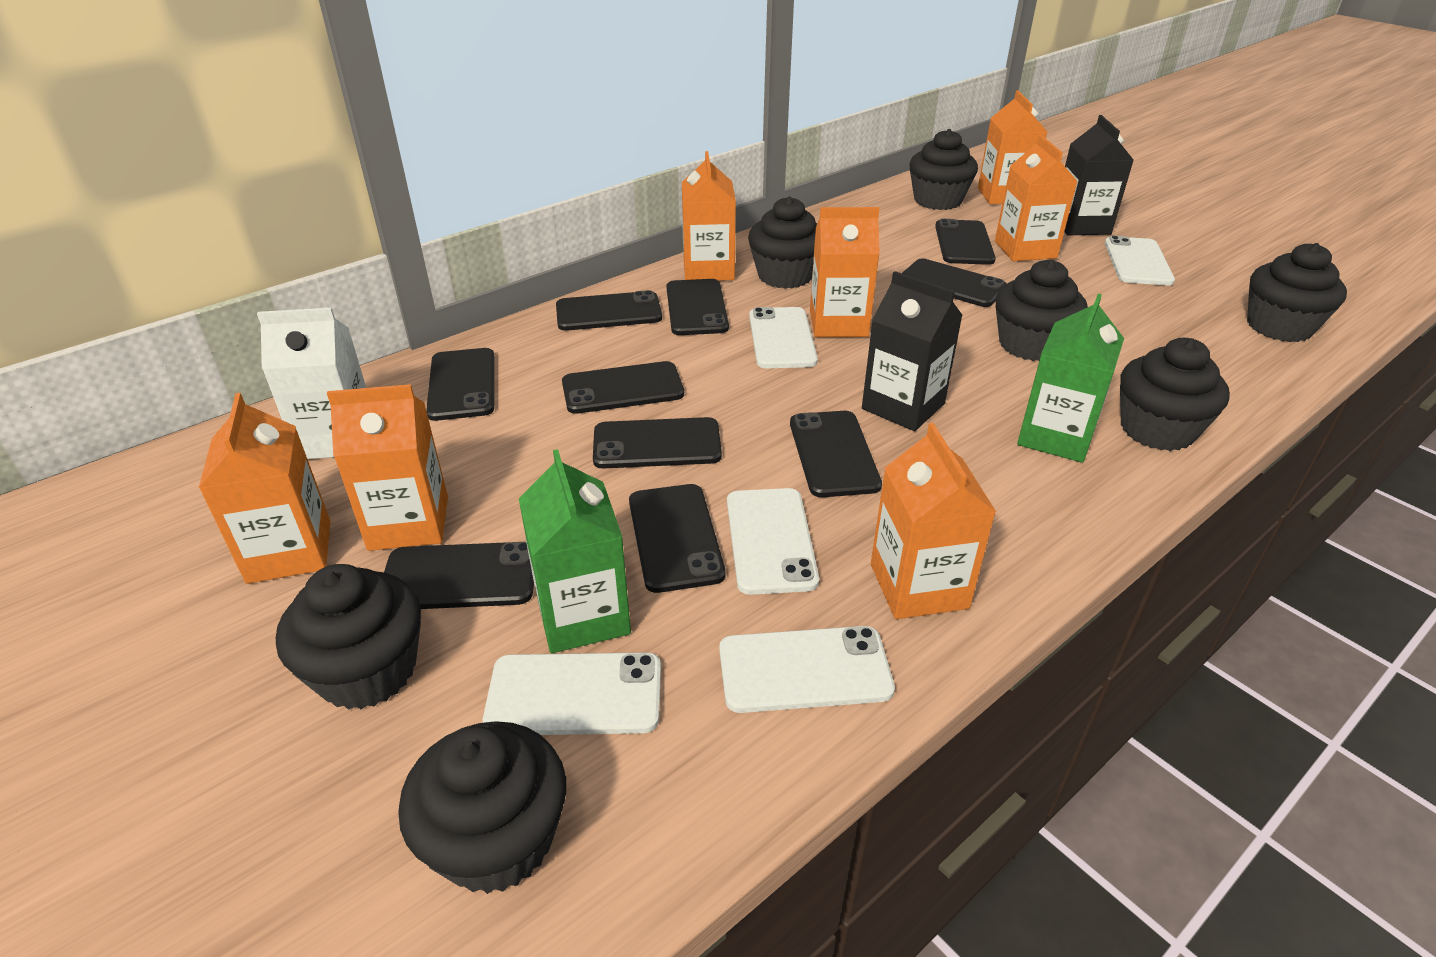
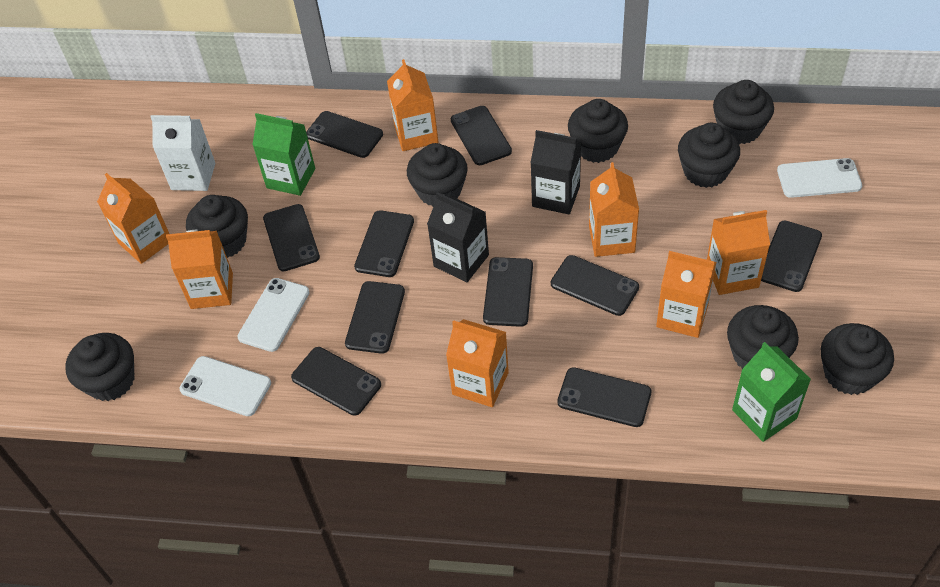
black cupcake: 7 -> 8
white phone: 5 -> 3

